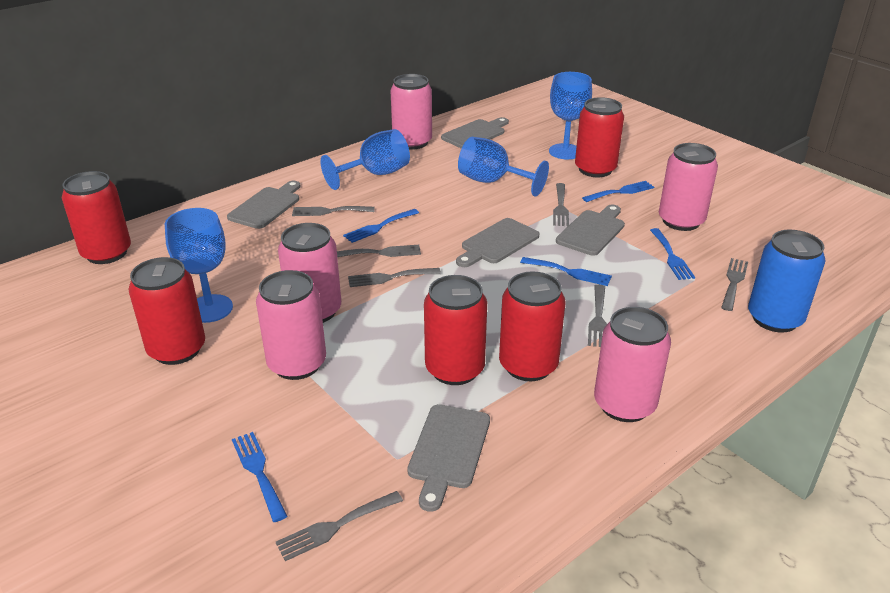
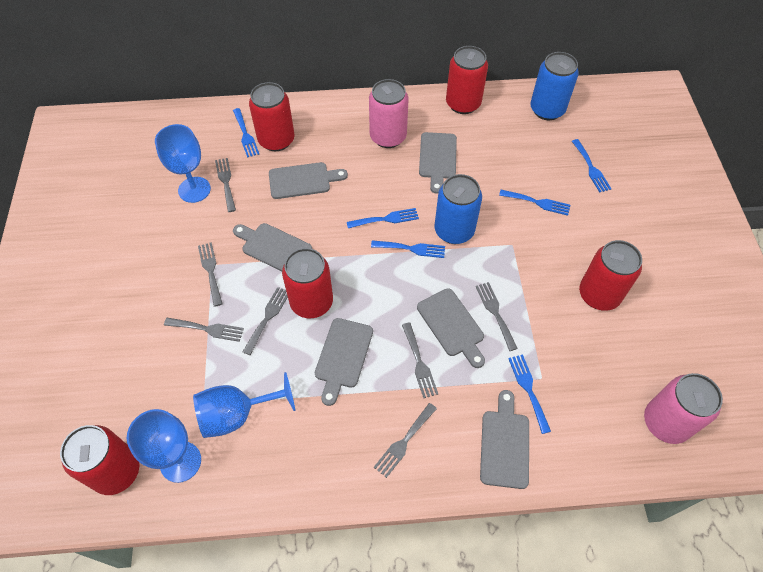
blue can: 1 -> 2
blue fork: 5 -> 6
blue goblet: 4 -> 3
grey cutting board: 5 -> 6
pink can: 5 -> 2

